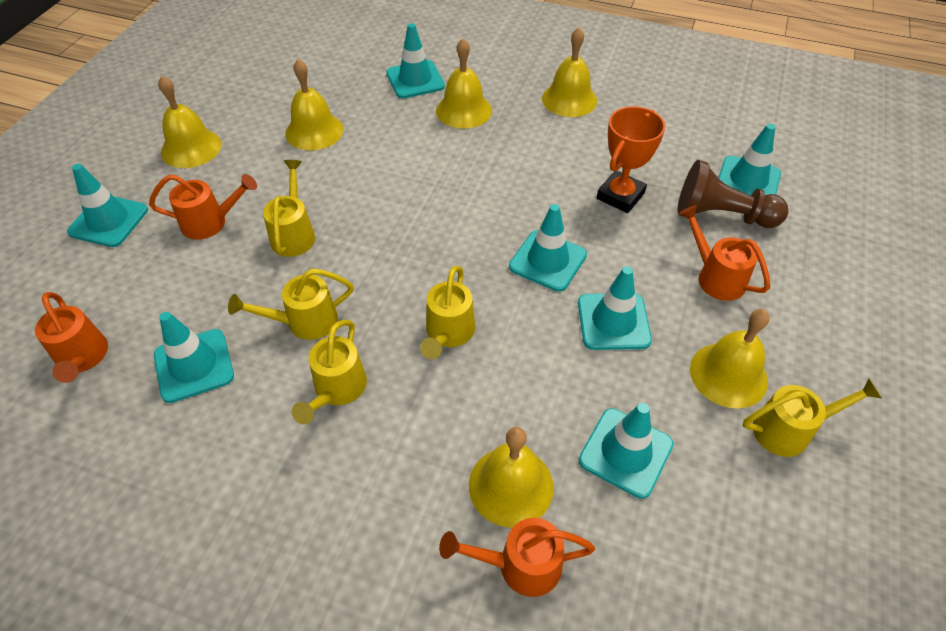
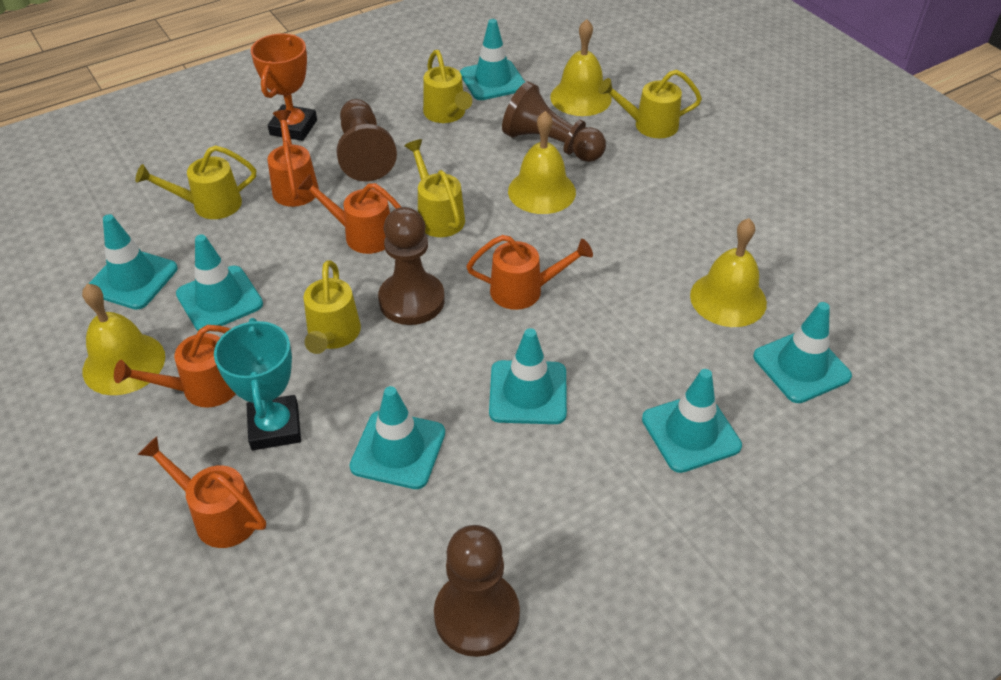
brown pawn: 1 -> 4
orange watering can: 4 -> 5
turquoise trophy: 0 -> 1
yellow bell: 6 -> 4

